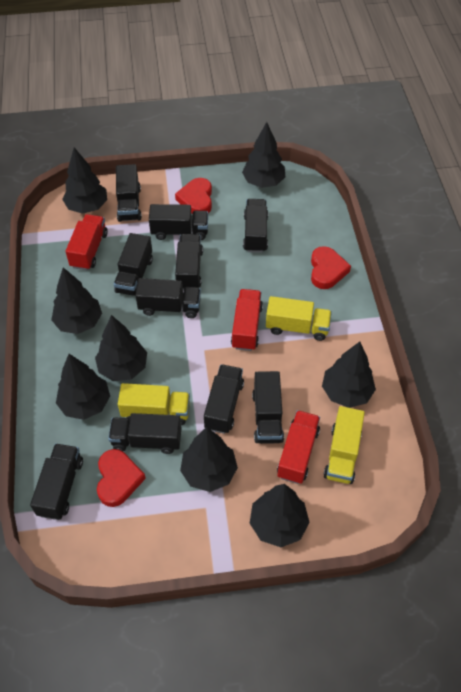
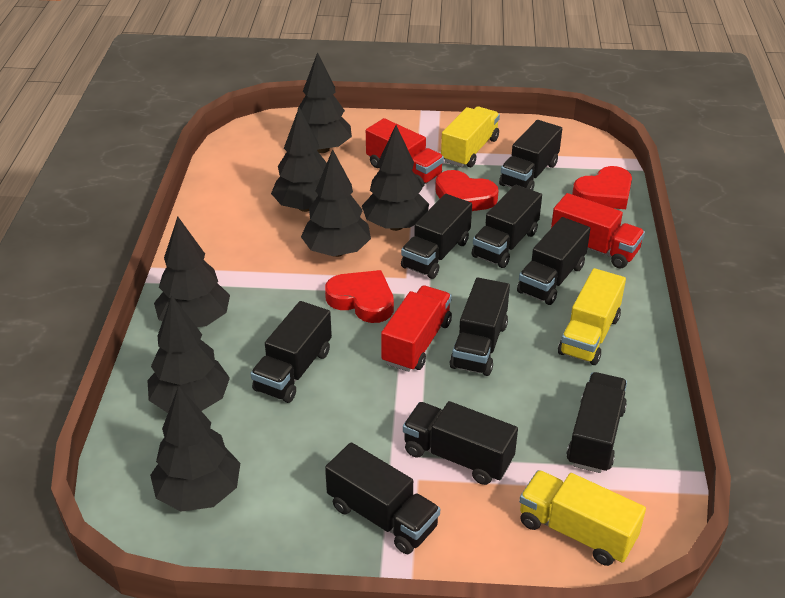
black tree: 8 -> 7
black truck: 10 -> 9

